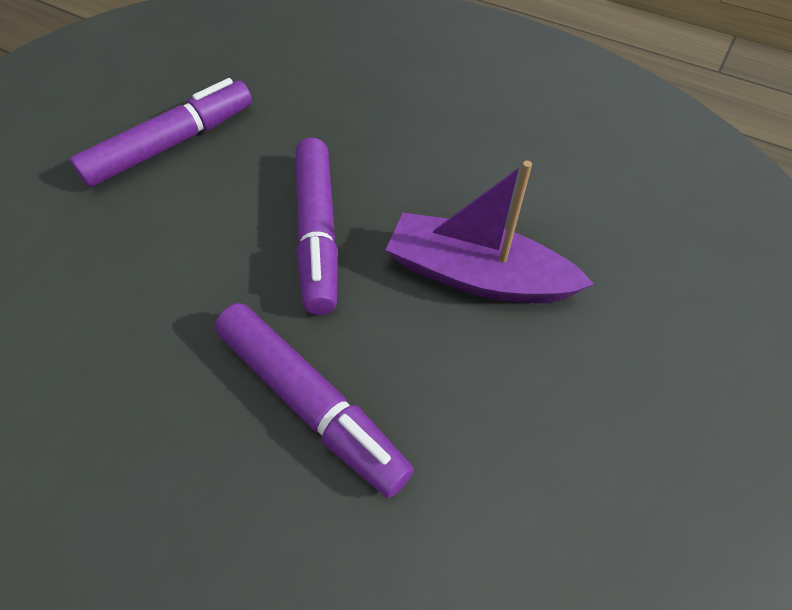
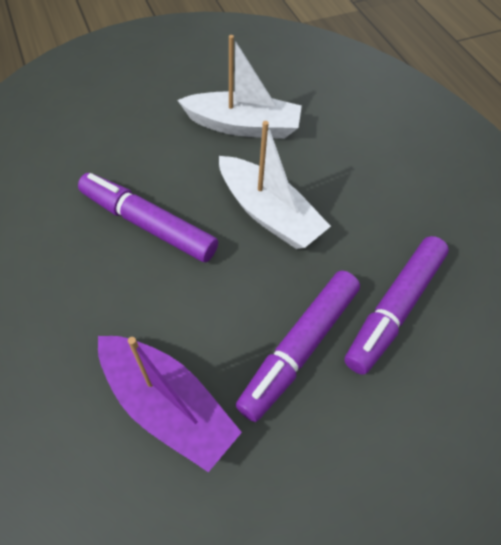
white boat: 0 -> 2

